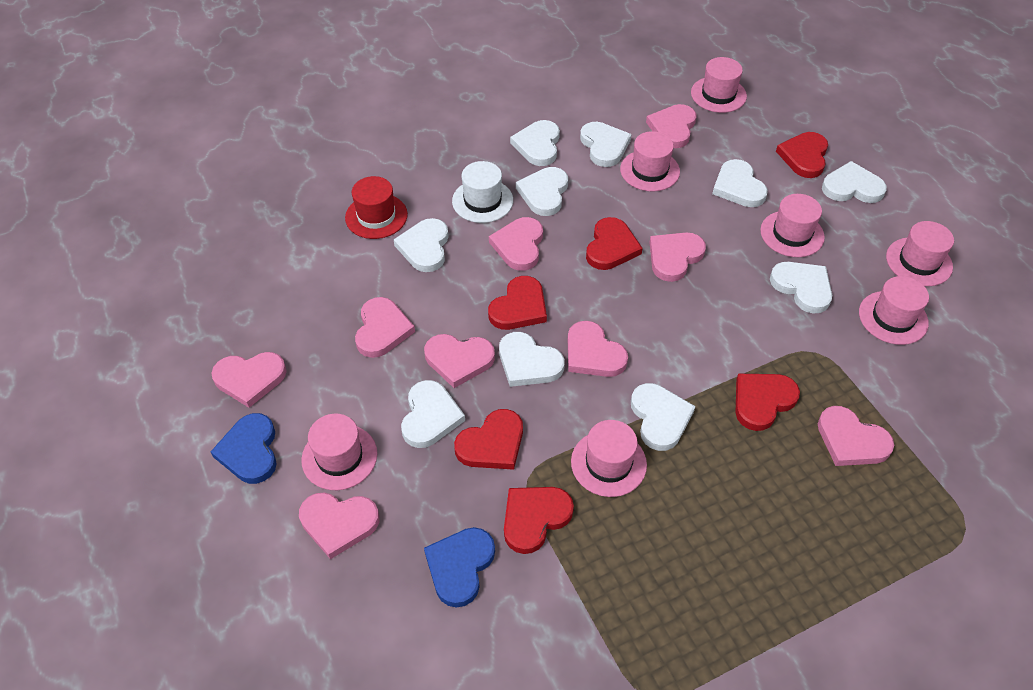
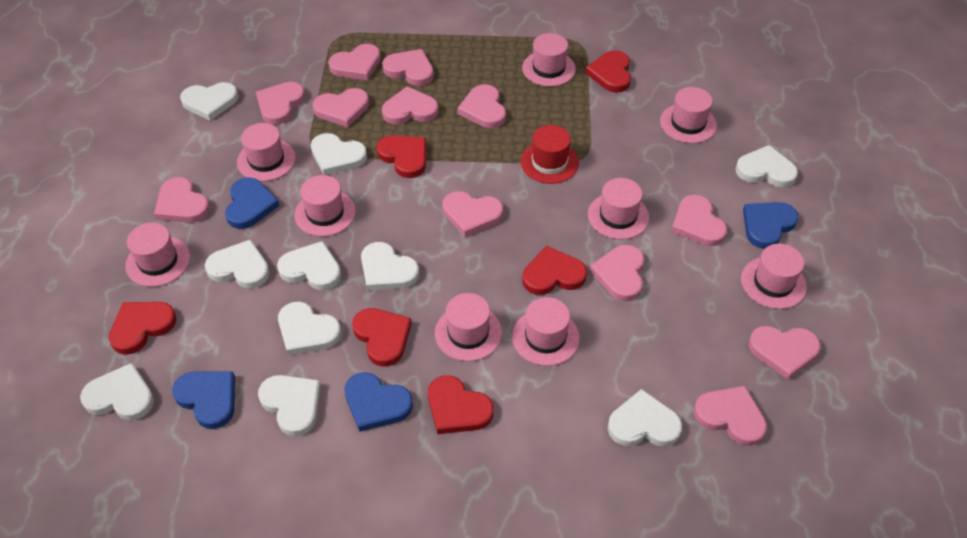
blue heart: 2 -> 4
pink hat: 7 -> 9
pink heart: 9 -> 12
white hat: 1 -> 0

